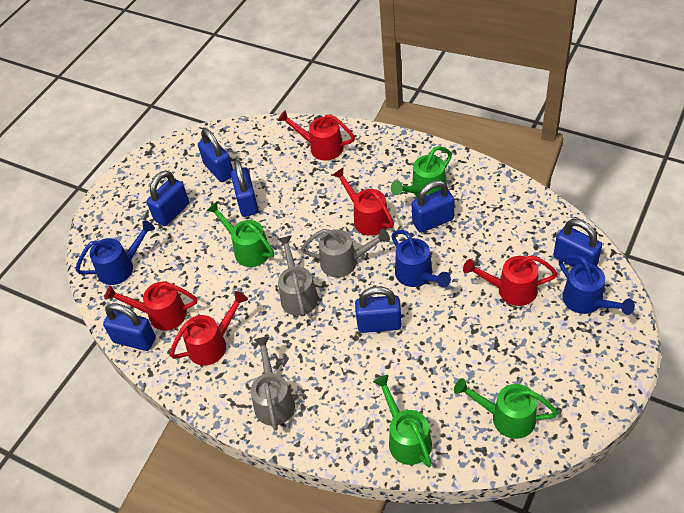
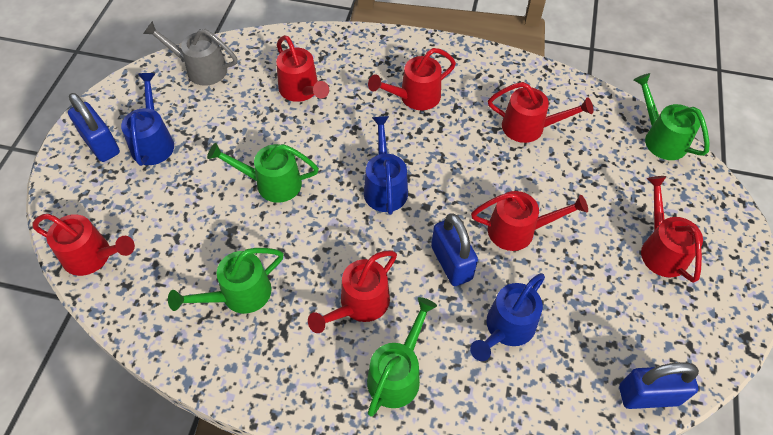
blue padlock: 7 -> 3
grey watering can: 3 -> 1
red watering can: 5 -> 7

